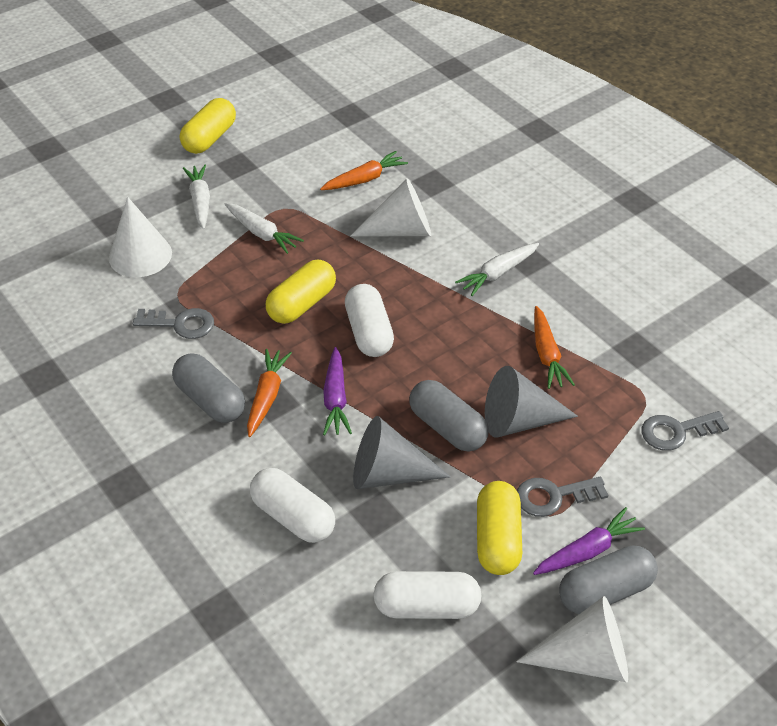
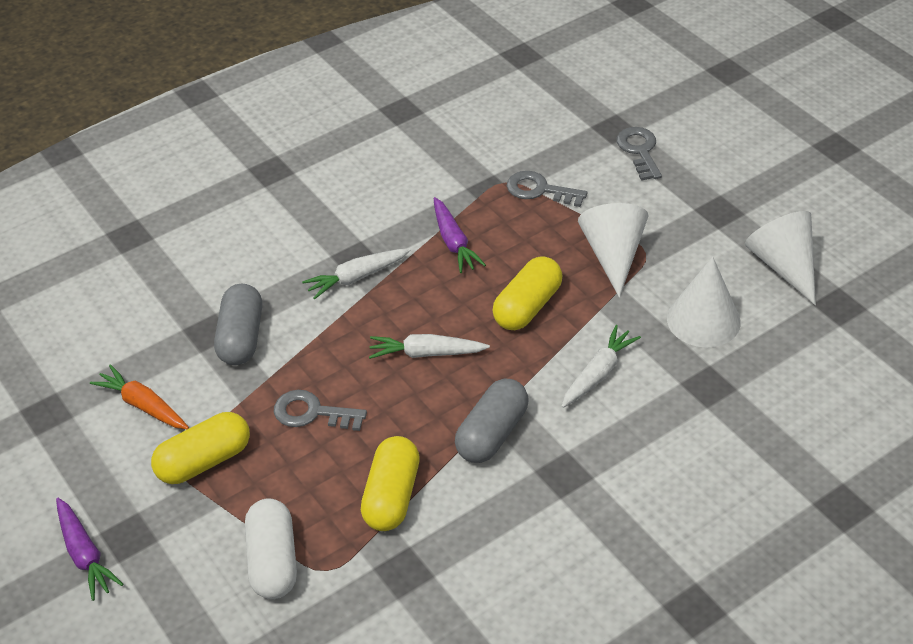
grey capsule: 3 -> 2
grey cone: 2 -> 0
orange carrot: 3 -> 1
white capsule: 3 -> 1

